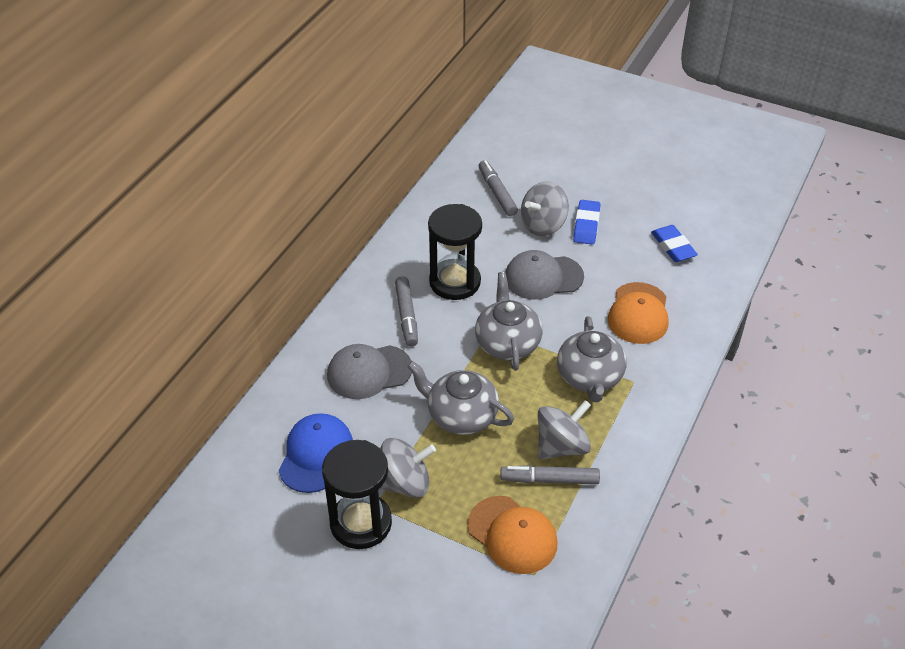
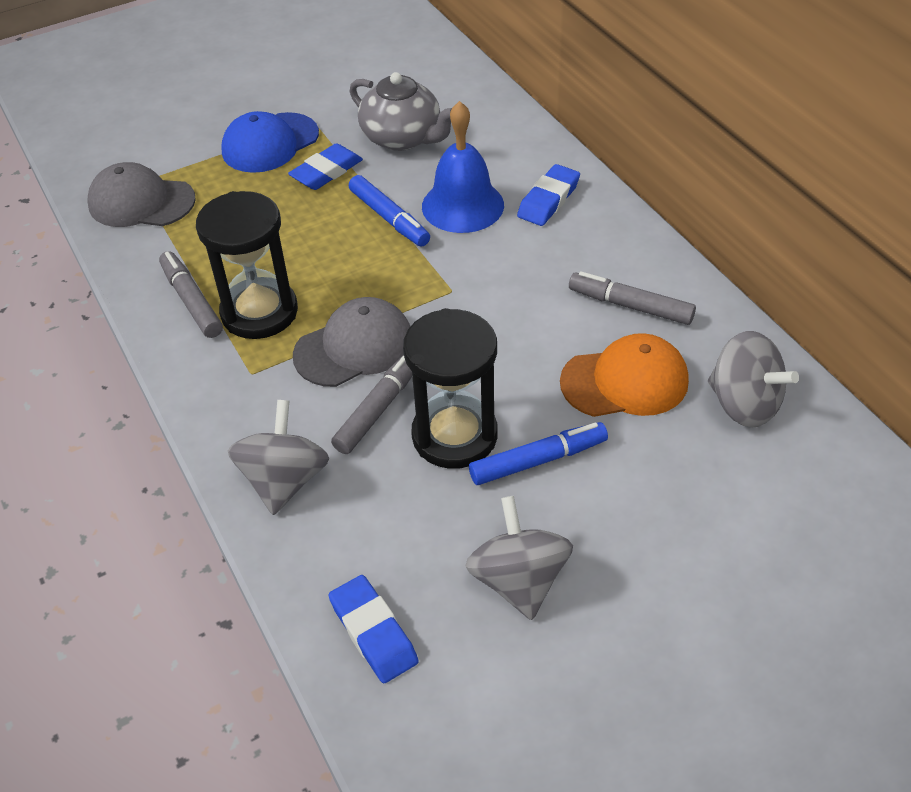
blue bell: 0 -> 1
blue eraser: 2 -> 3
blue marker: 0 -> 2
grey teapot: 3 -> 1
orange cap: 2 -> 1

